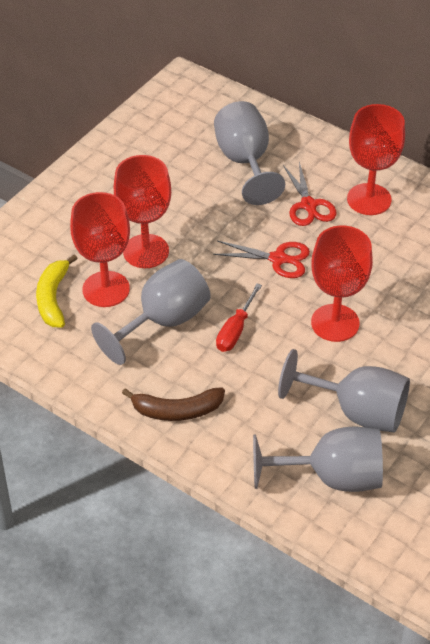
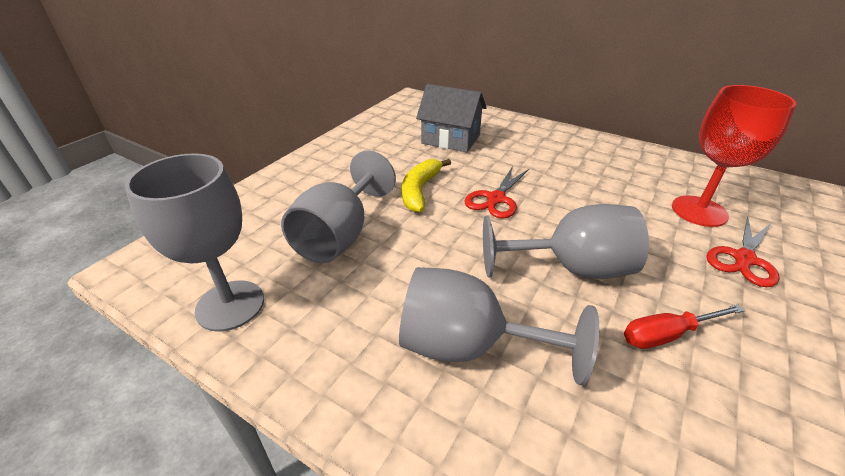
brown banana: 1 -> 0
grey house: 0 -> 1
red goblet: 4 -> 1

